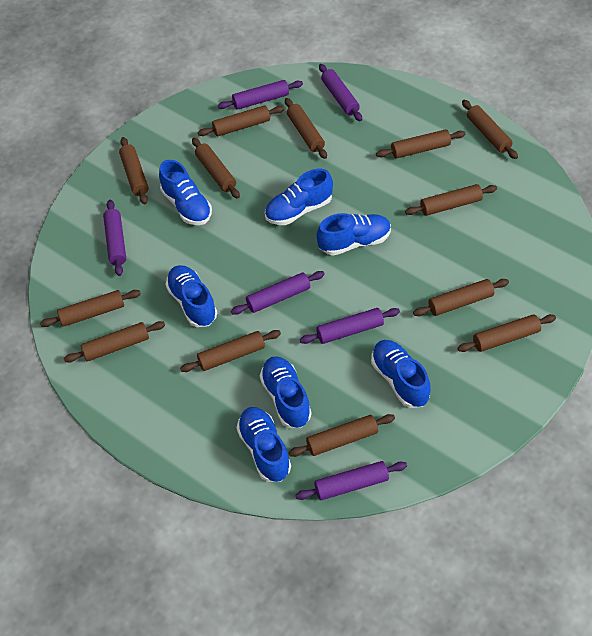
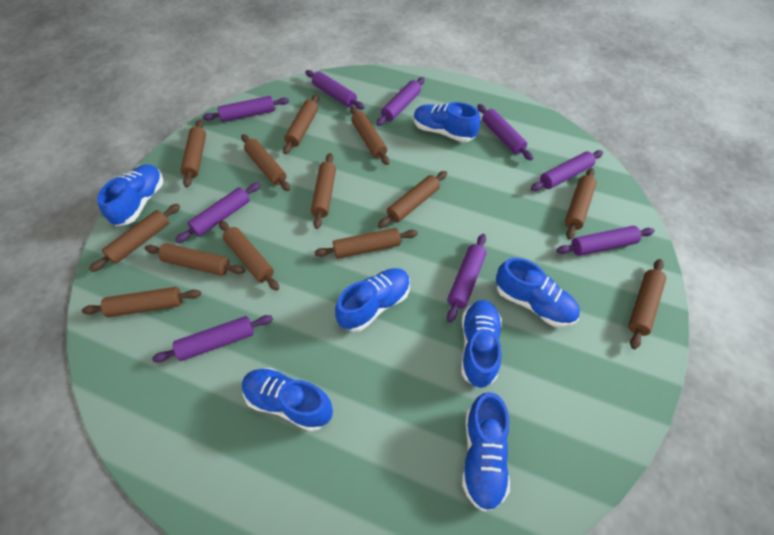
purple rolling pin: 6 -> 9

